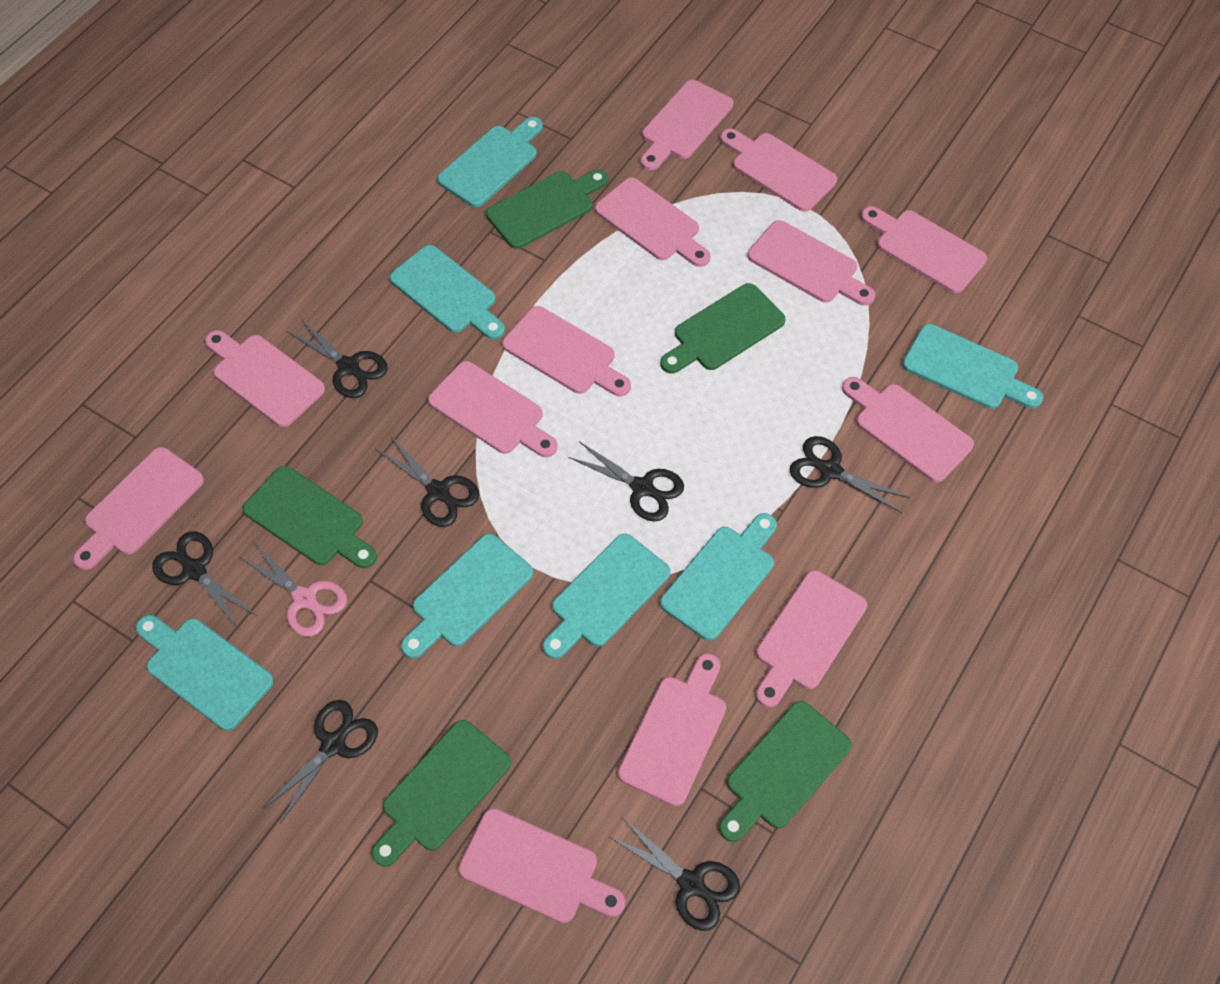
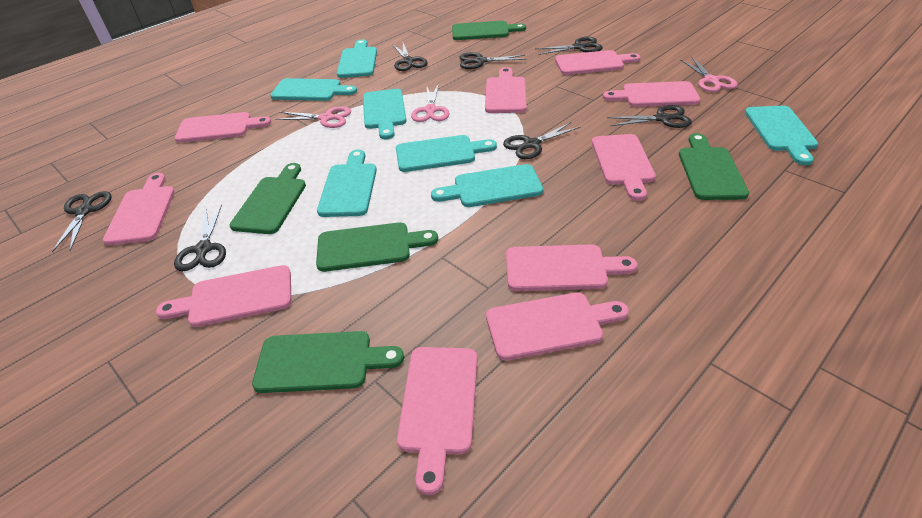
pink cutting board: 13 -> 10
pink scissors: 1 -> 3

